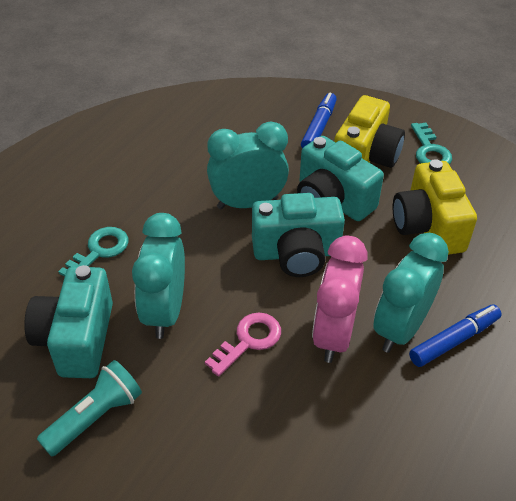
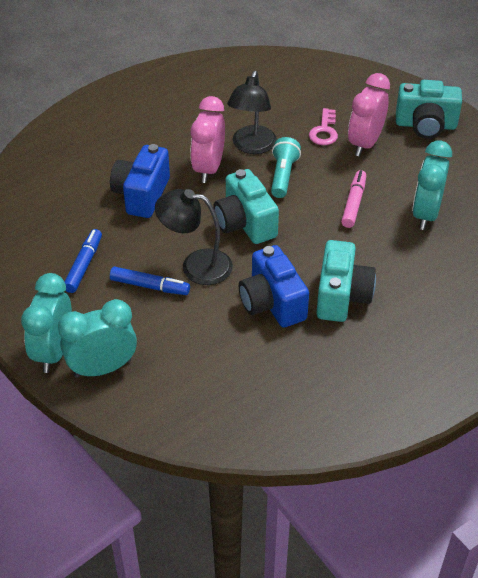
black lamp: 0 -> 2
blue camera: 0 -> 2
pink clock: 1 -> 2
pink marker: 0 -> 1
turquoise key: 2 -> 0
yellow camera: 2 -> 0

